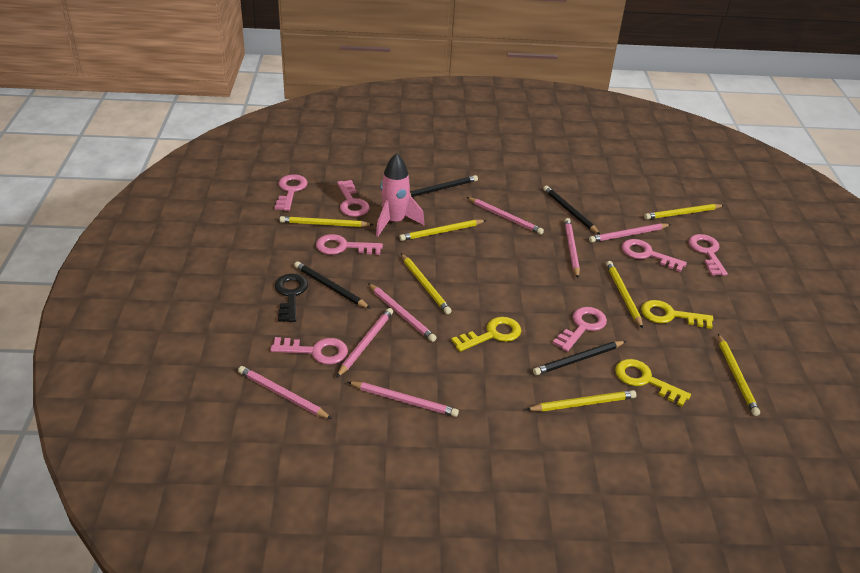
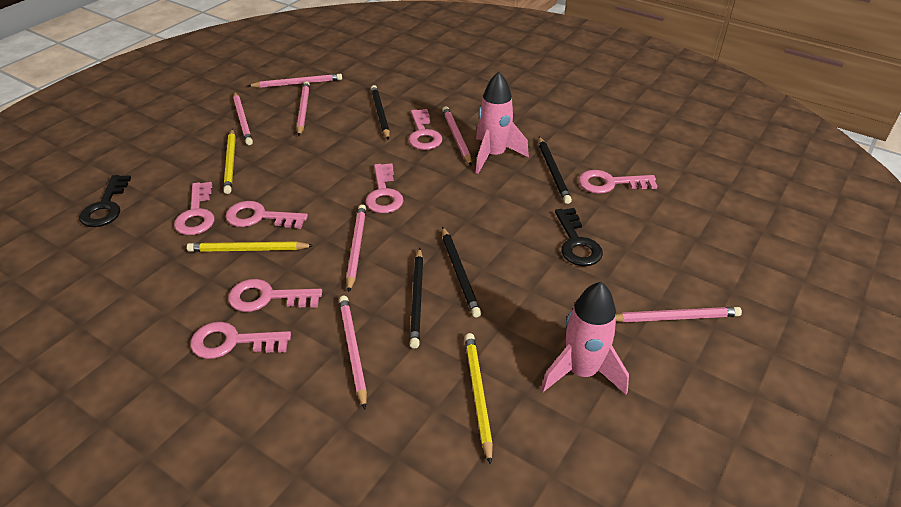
black key: 1 -> 2
pink rocket: 1 -> 2
yellow key: 3 -> 0
yellow pencil: 7 -> 3

